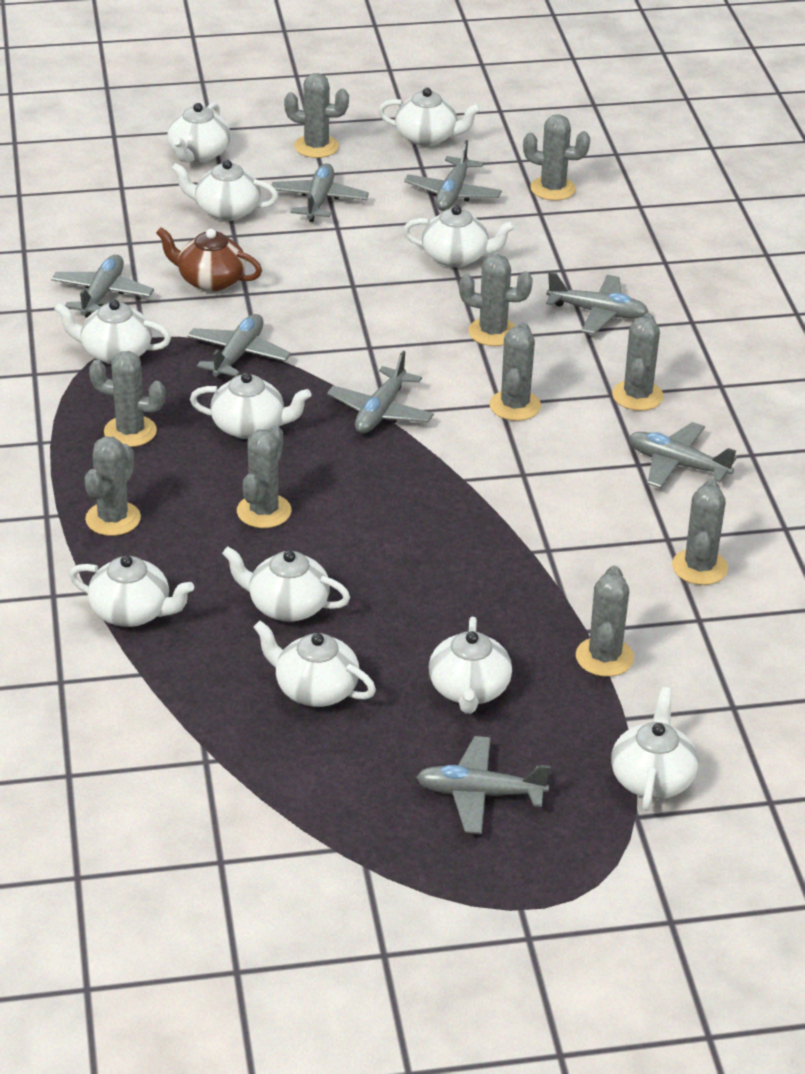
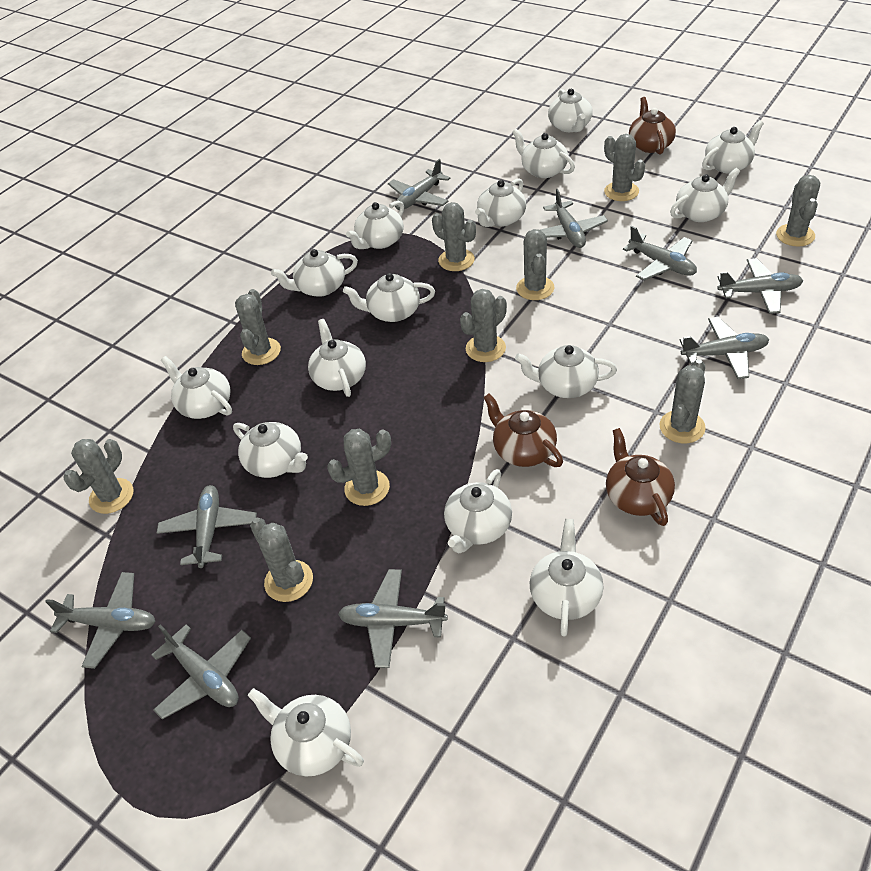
brown teapot: 1 -> 3
grey plane: 8 -> 9
white teapot: 11 -> 15

